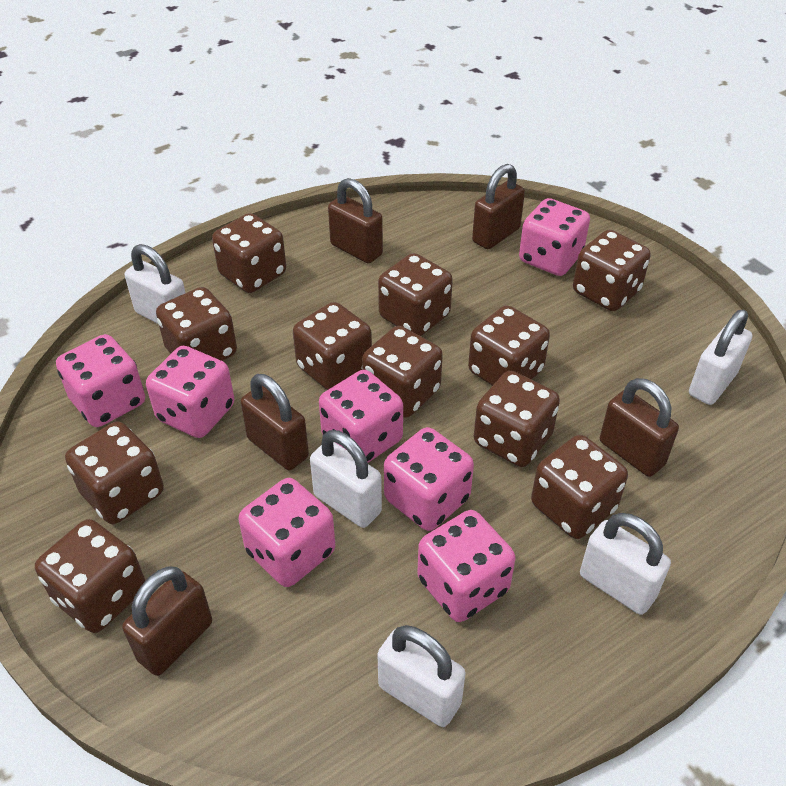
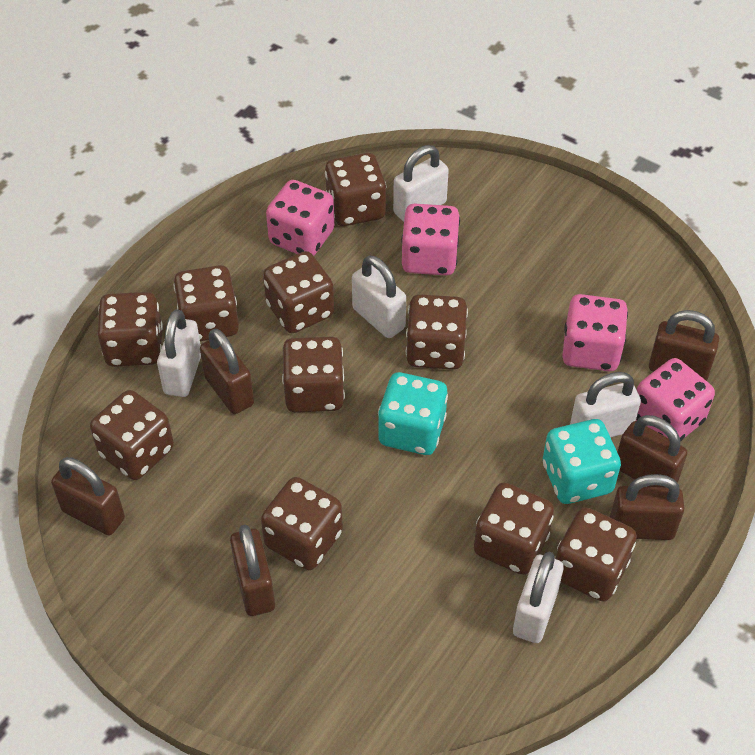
brown dice: 11 -> 10
brown padlock: 5 -> 6
pink dice: 7 -> 4
turquoise dice: 0 -> 2

